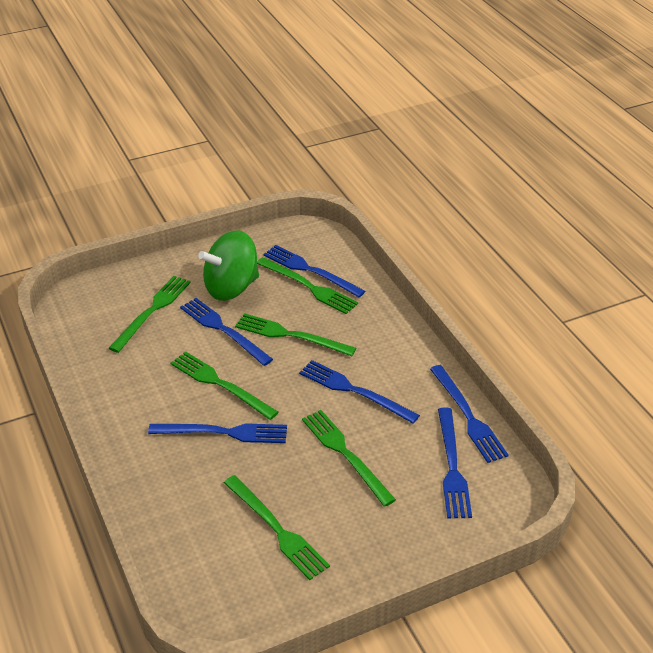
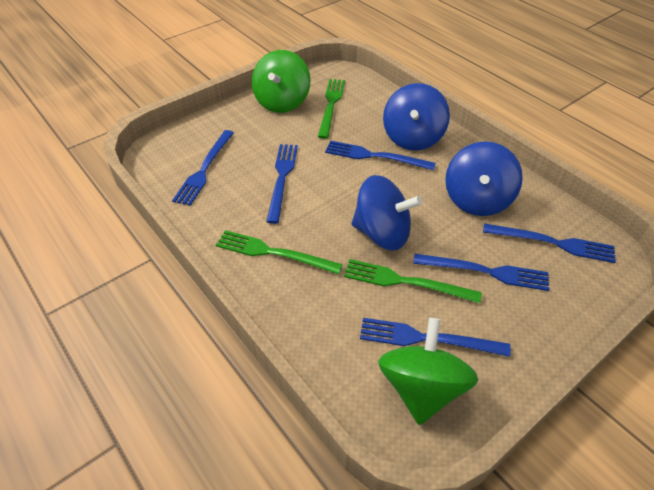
blue spinning top: 0 -> 3
green fork: 6 -> 3
green spinning top: 1 -> 2

